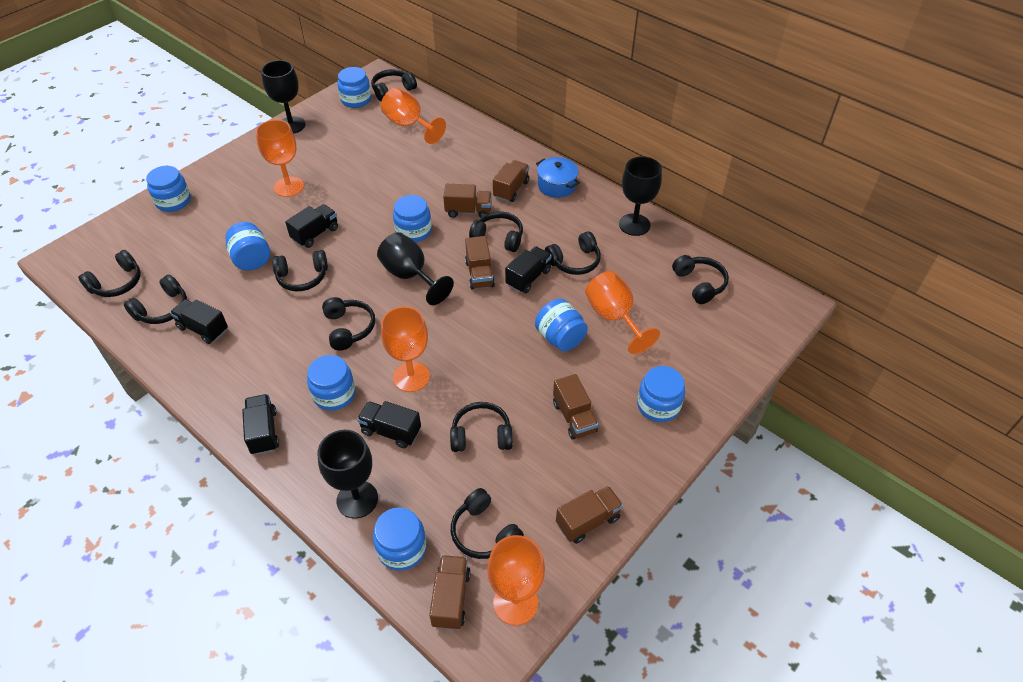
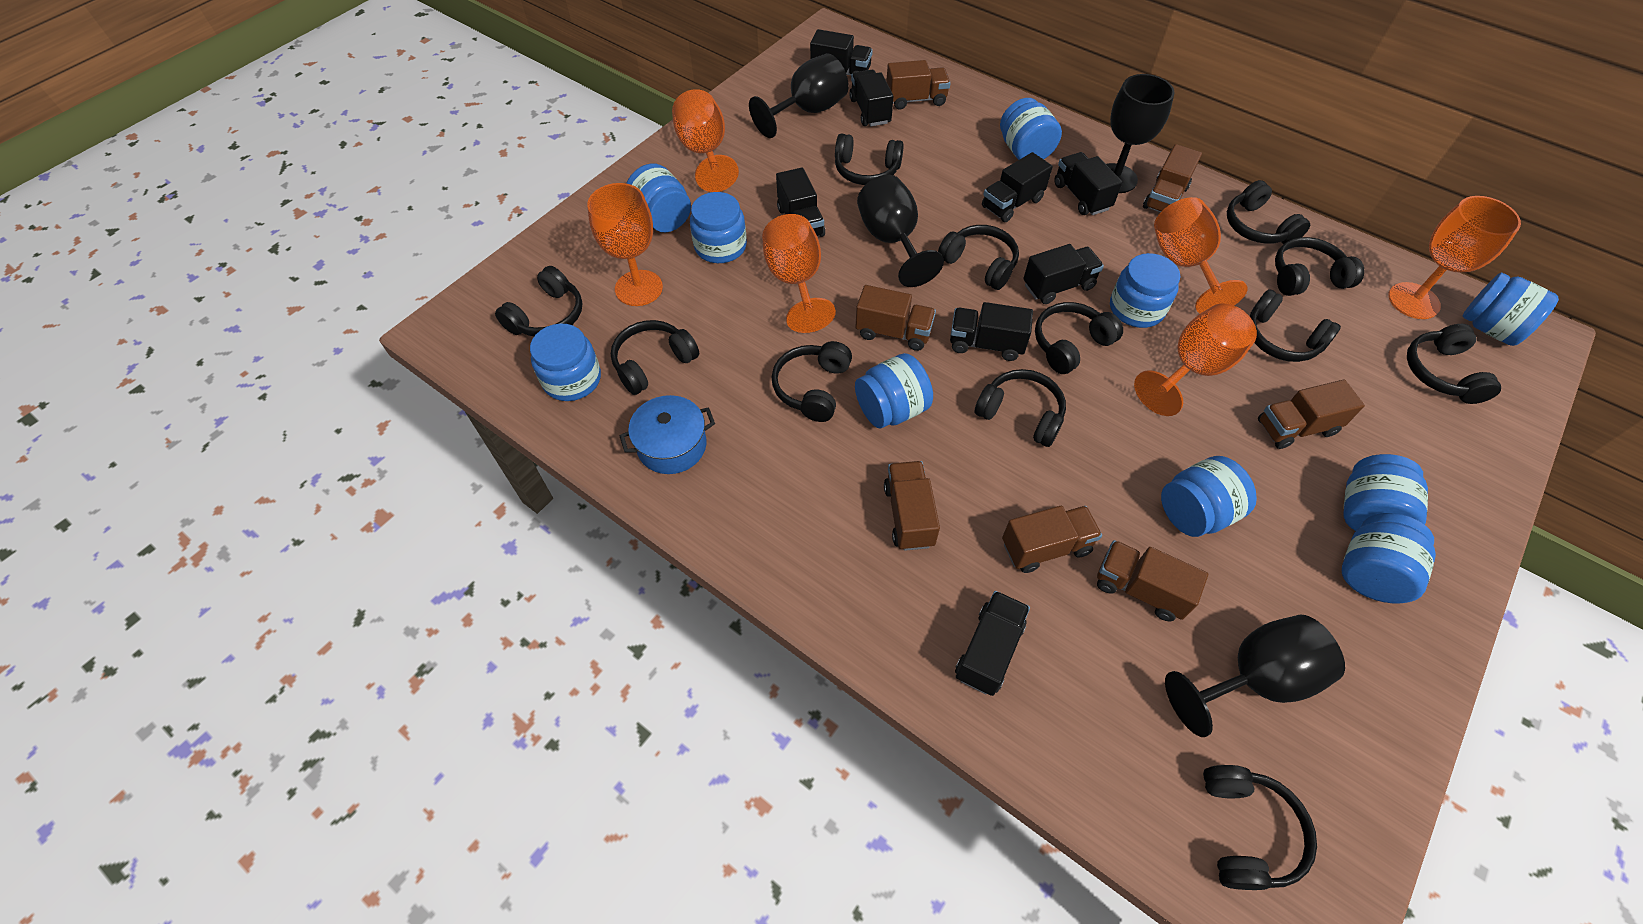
black headphones: 10 -> 12
black truck: 5 -> 8
blue jar: 8 -> 10
brown truck: 6 -> 7
orange goblet: 5 -> 6

